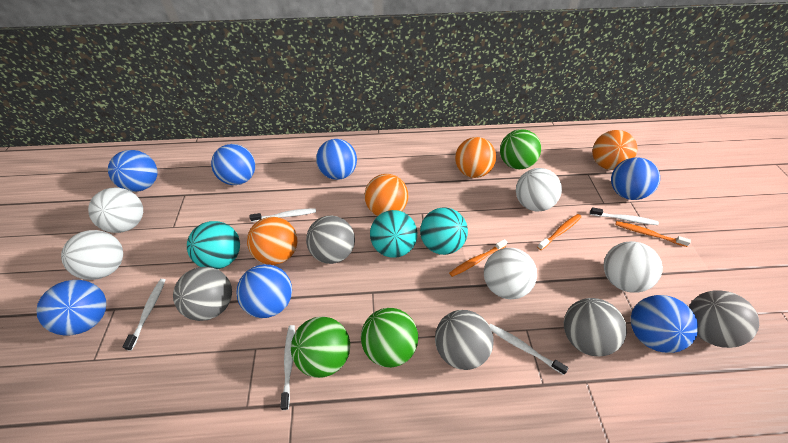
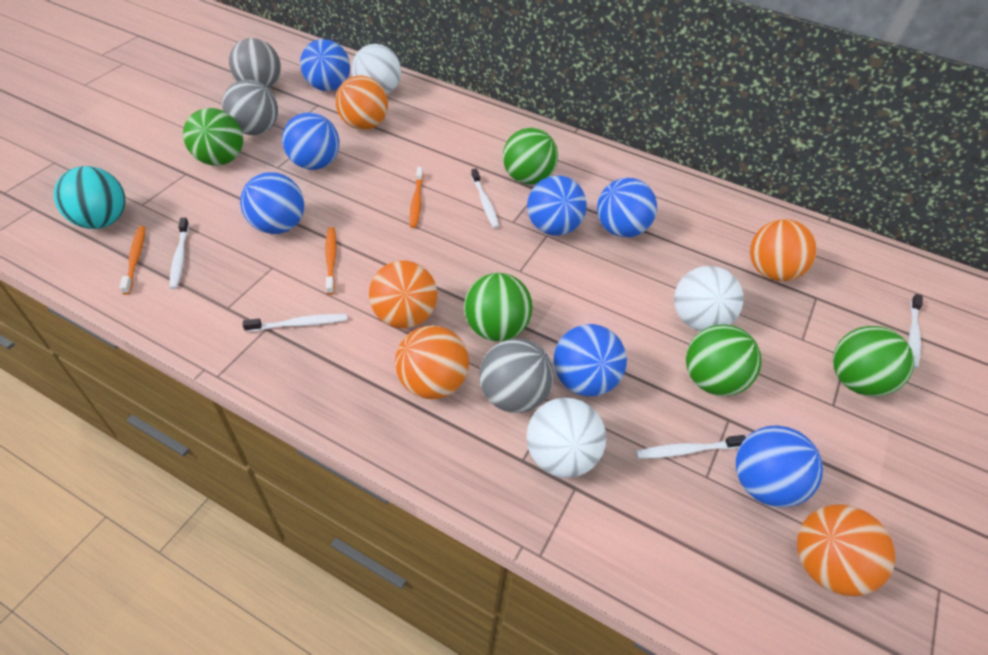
green ball: 3 -> 5
grey ball: 5 -> 3
orange ball: 4 -> 5
turquoise ball: 3 -> 1
white ball: 5 -> 3

